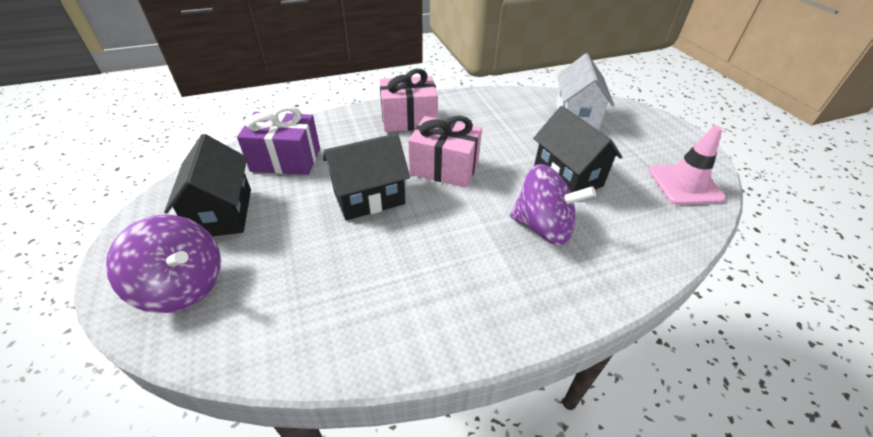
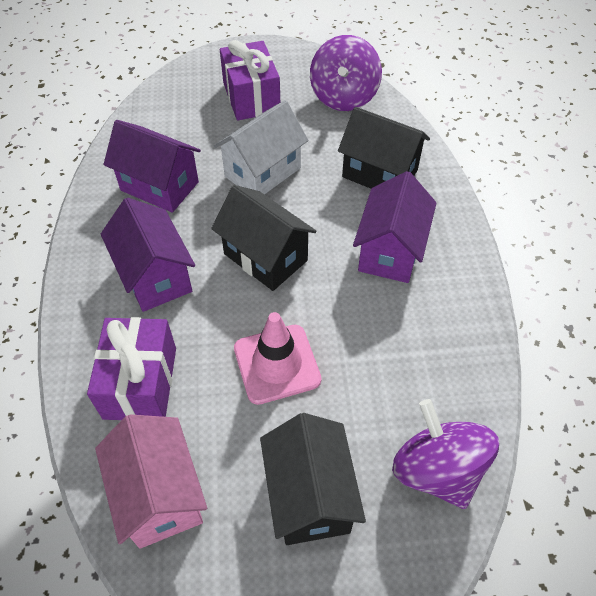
pink gift: 2 -> 0
pink house: 0 -> 1
purple gift: 1 -> 2
purple house: 0 -> 3

